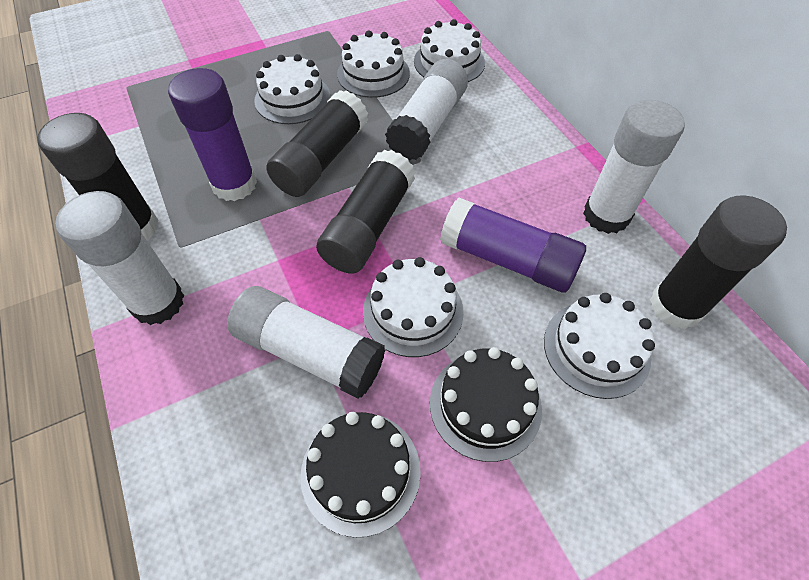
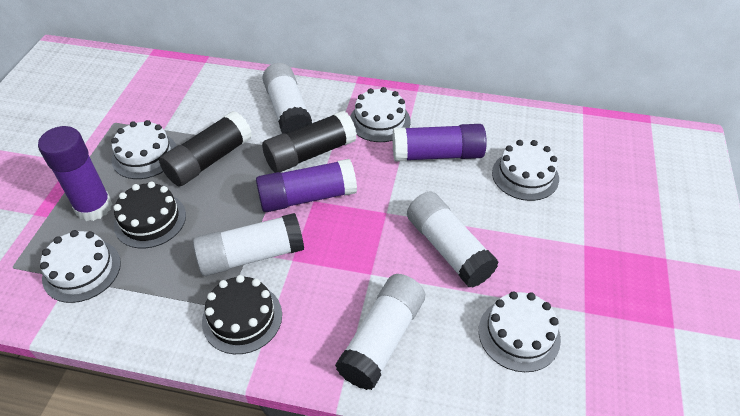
black glue stick: 4 -> 2
purple glue stick: 2 -> 3

